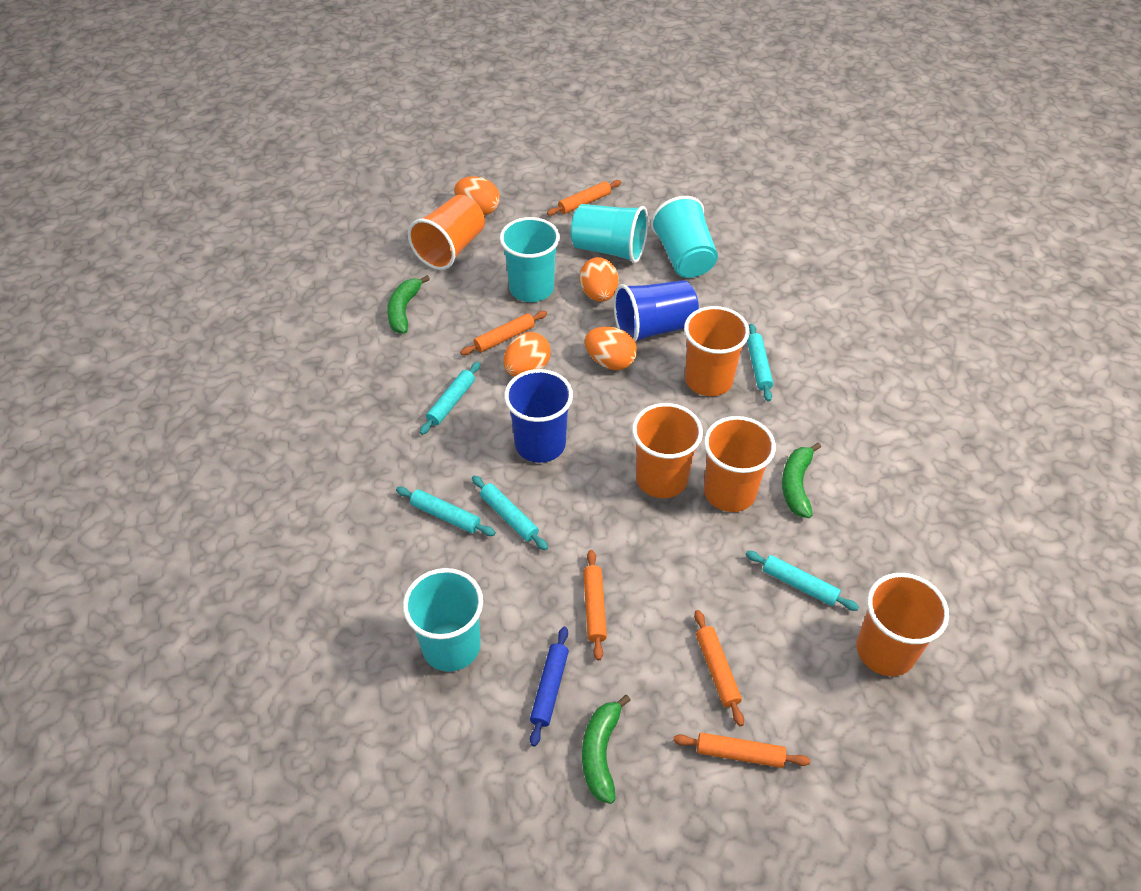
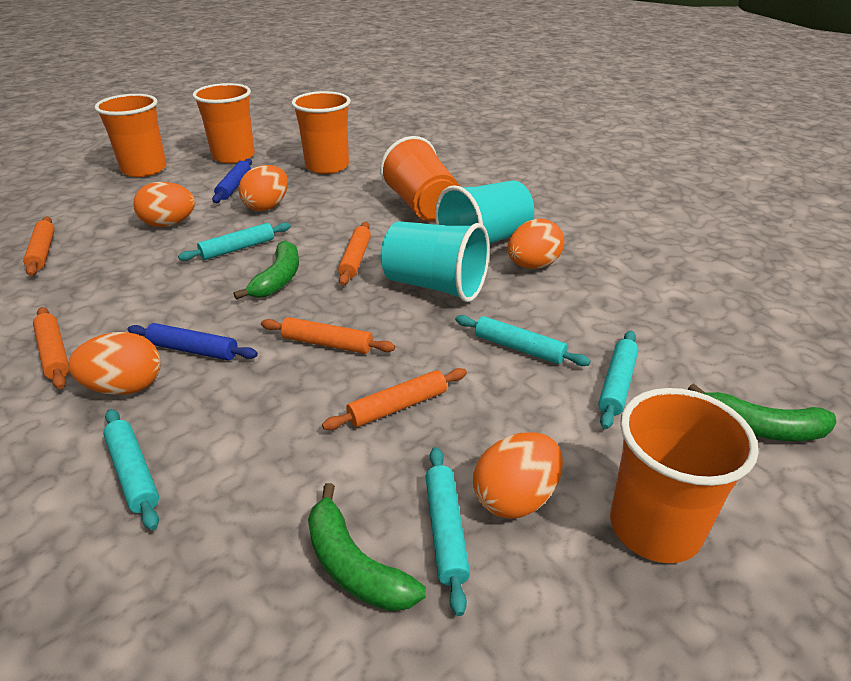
blue cup: 2 -> 0
blue rolling pin: 1 -> 2
orange egg: 4 -> 5
turquoise cup: 4 -> 2

